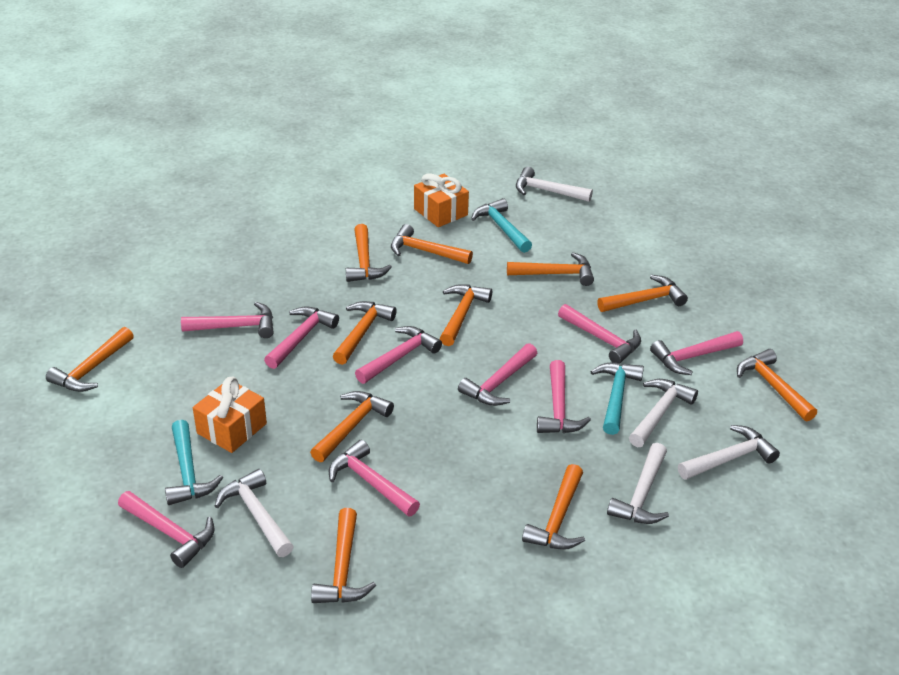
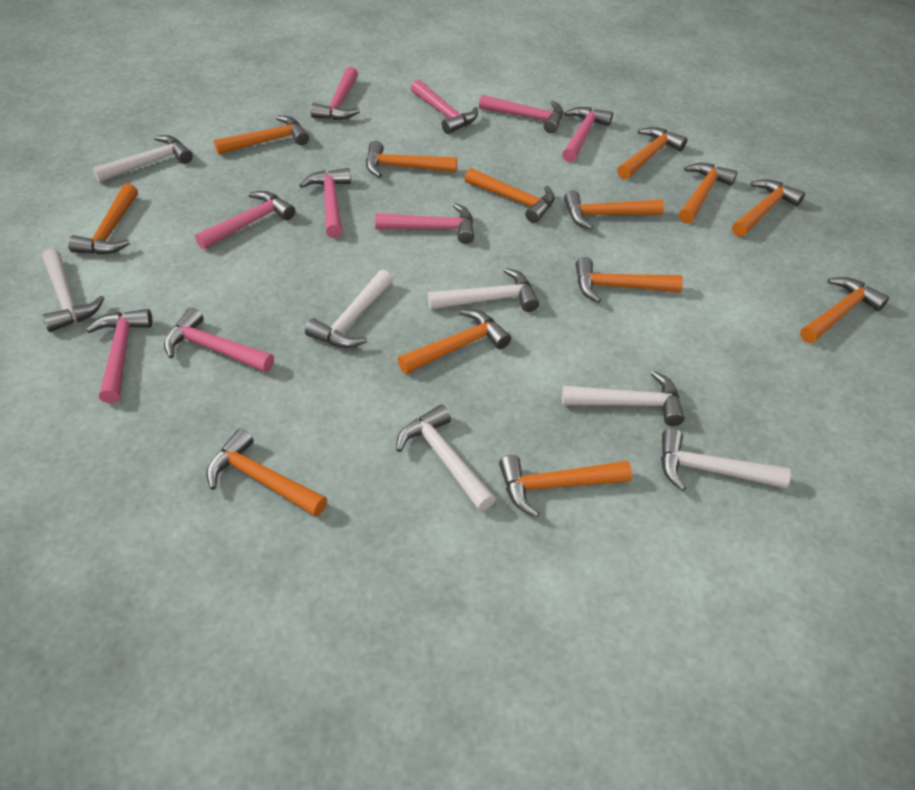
orange gift: 2 -> 0
orange hammer: 11 -> 13
turquoise hammer: 3 -> 0
white hammer: 5 -> 7

